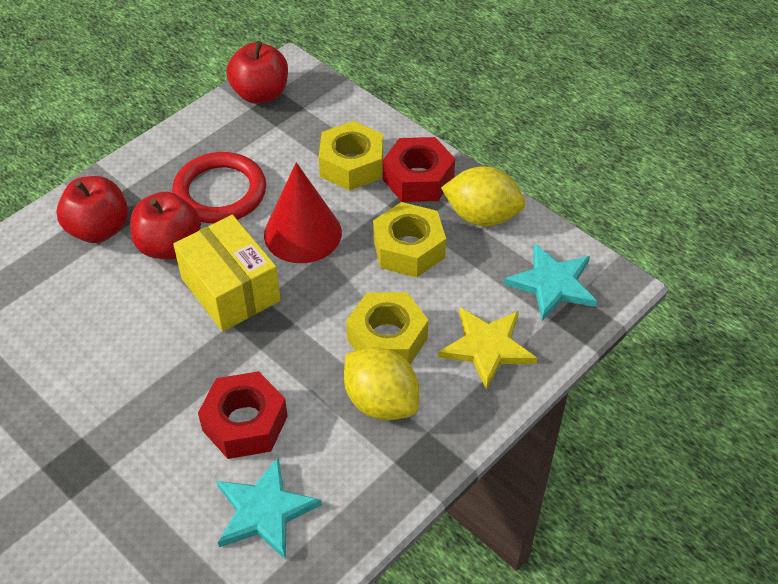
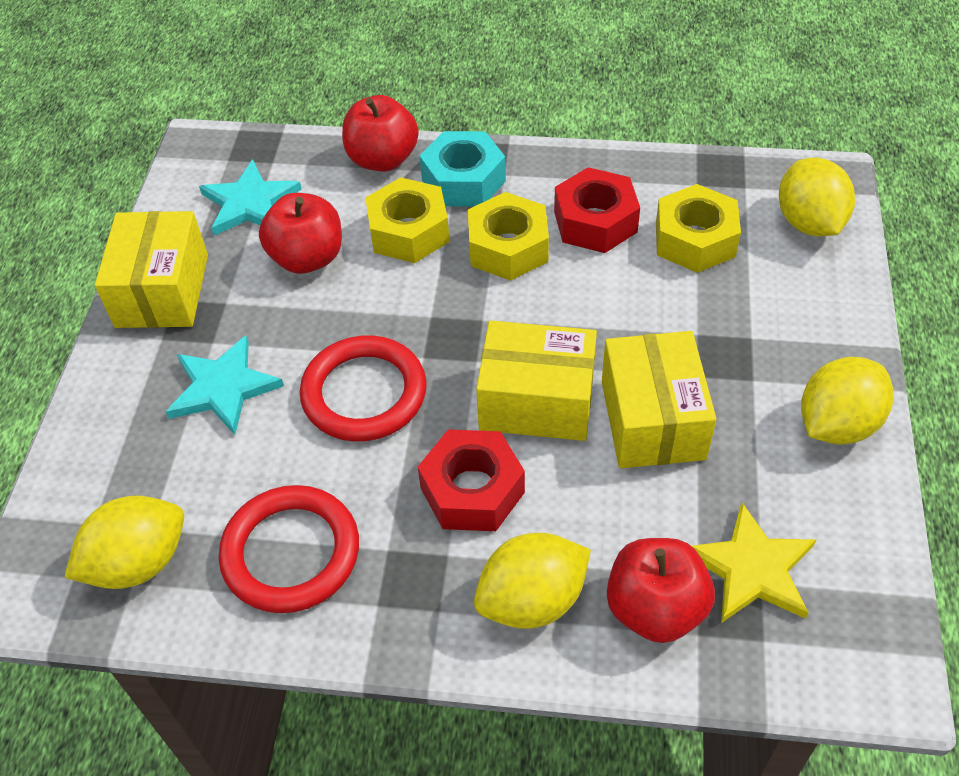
red cone: 1 -> 0
red ring: 1 -> 2
turquoise nut: 0 -> 1
yellow box: 1 -> 3
yellow lemon: 2 -> 4

